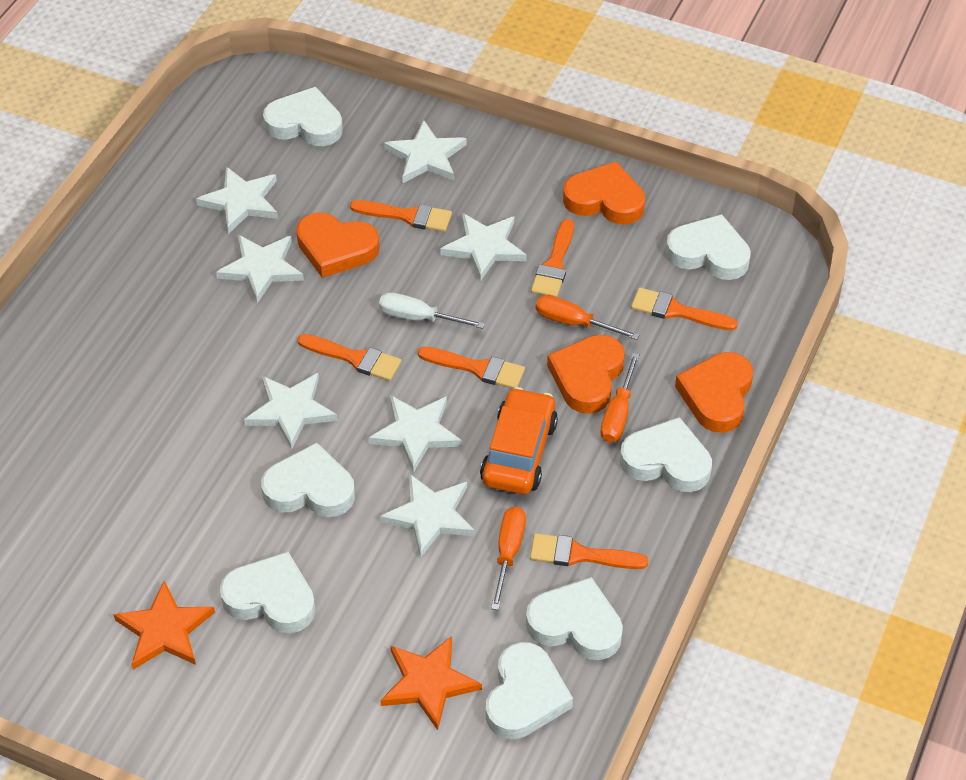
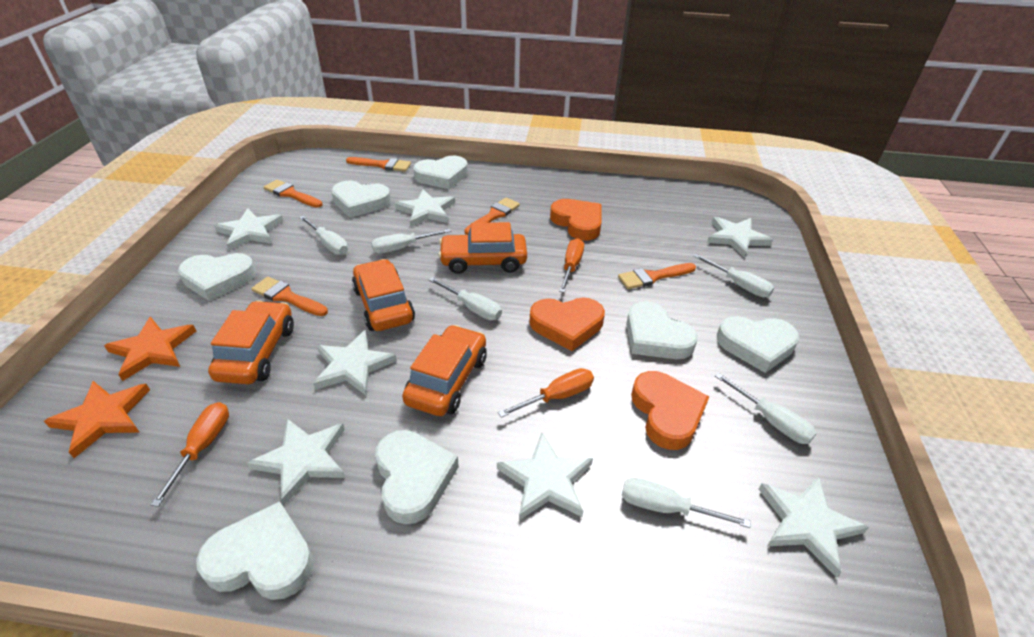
orange brush: 6 -> 5
orange car: 1 -> 4
orange heart: 4 -> 3
white screwdriver: 1 -> 6

